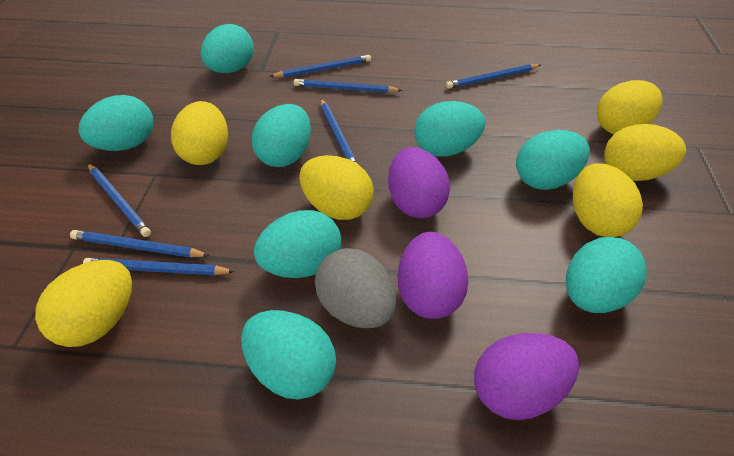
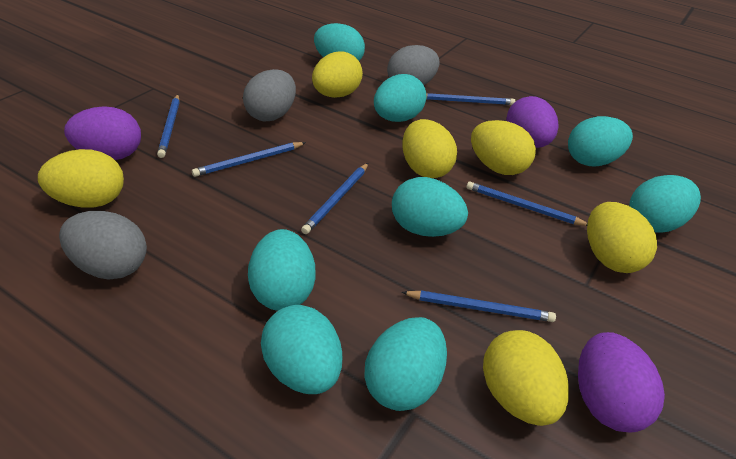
blue pencil: 7 -> 6
grey egg: 1 -> 3

